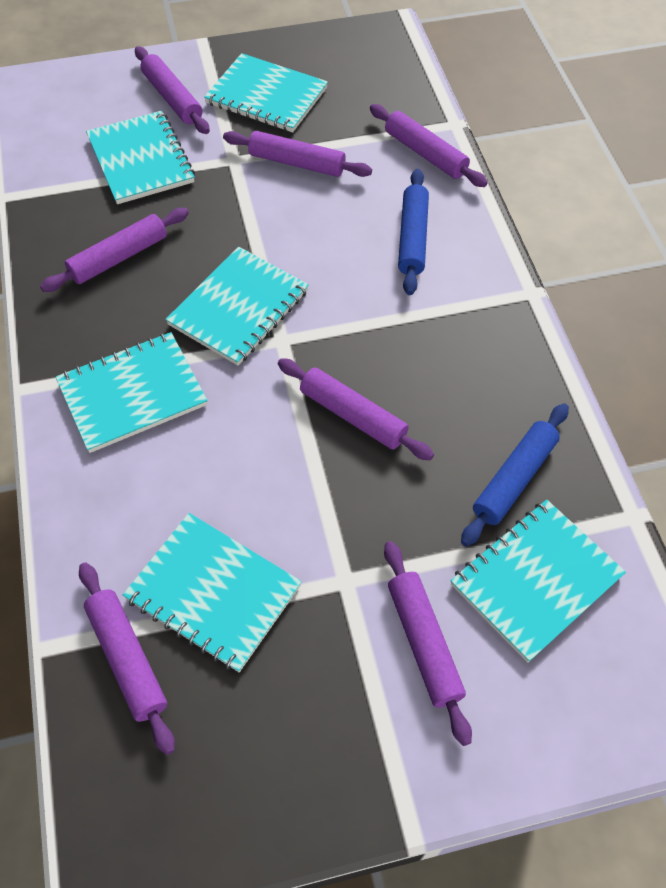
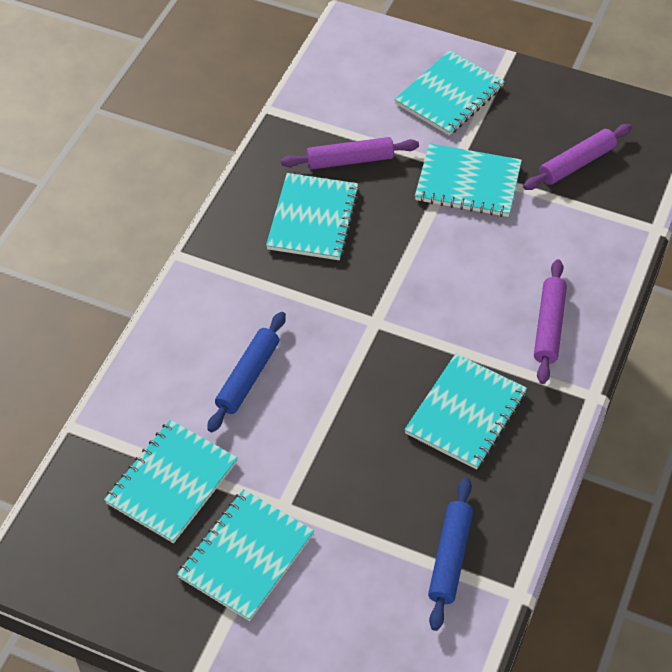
purple rolling pin: 7 -> 3

